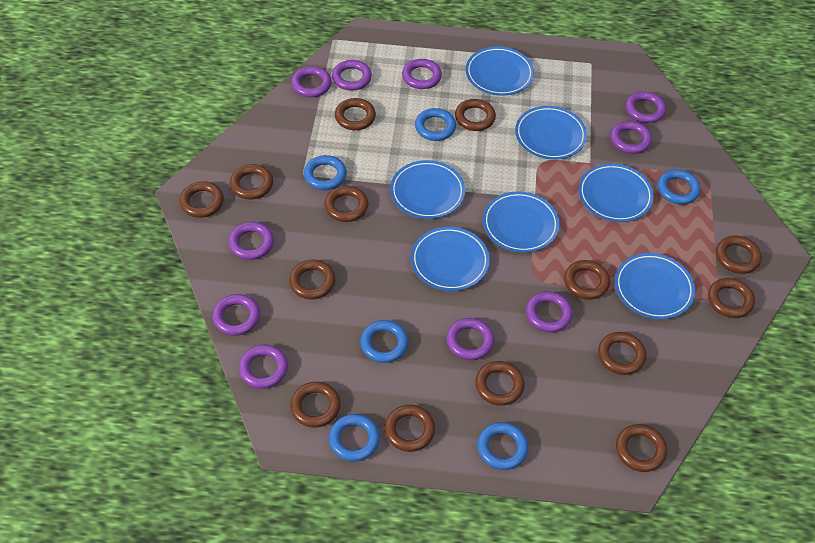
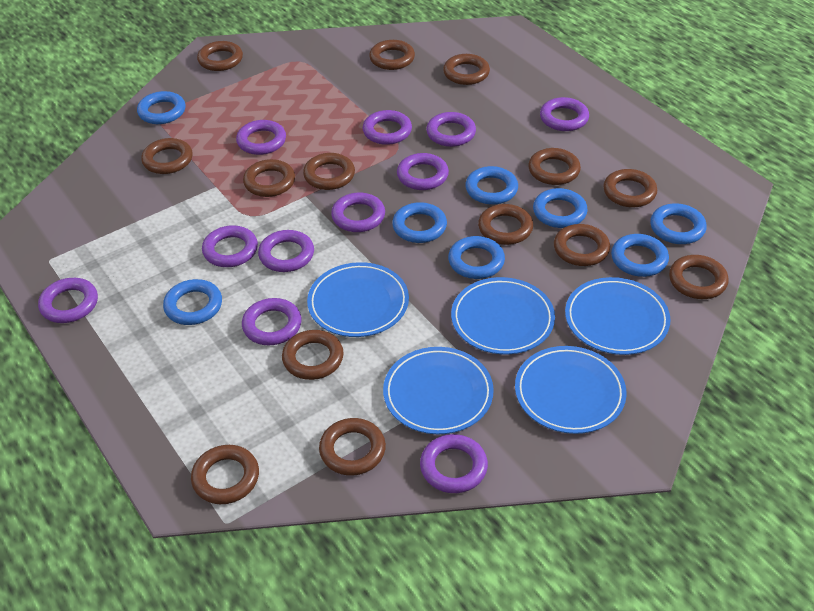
blue plate: 7 -> 5
blue ring: 6 -> 8
purple ring: 10 -> 11

